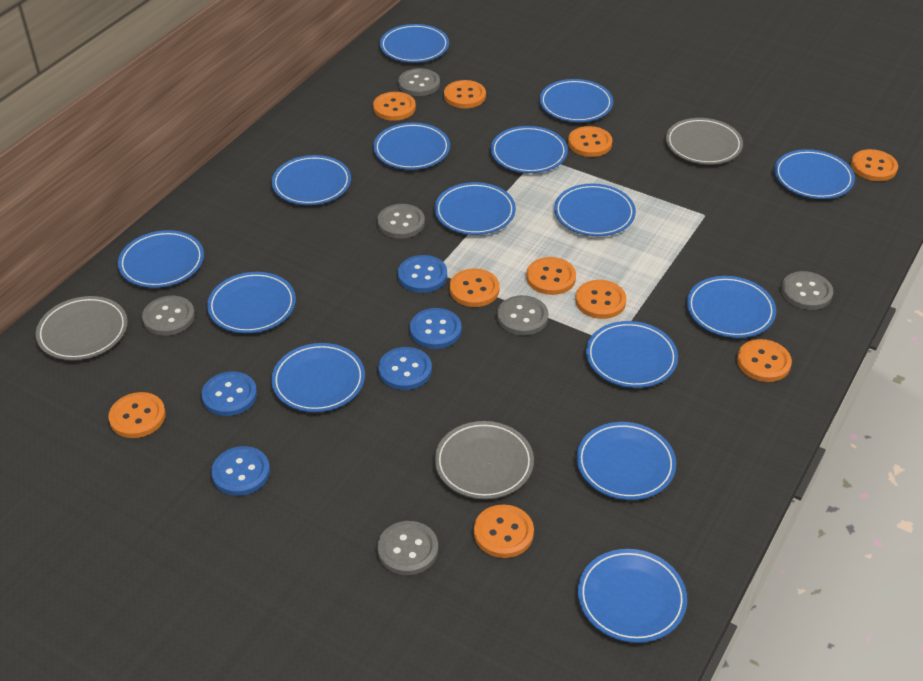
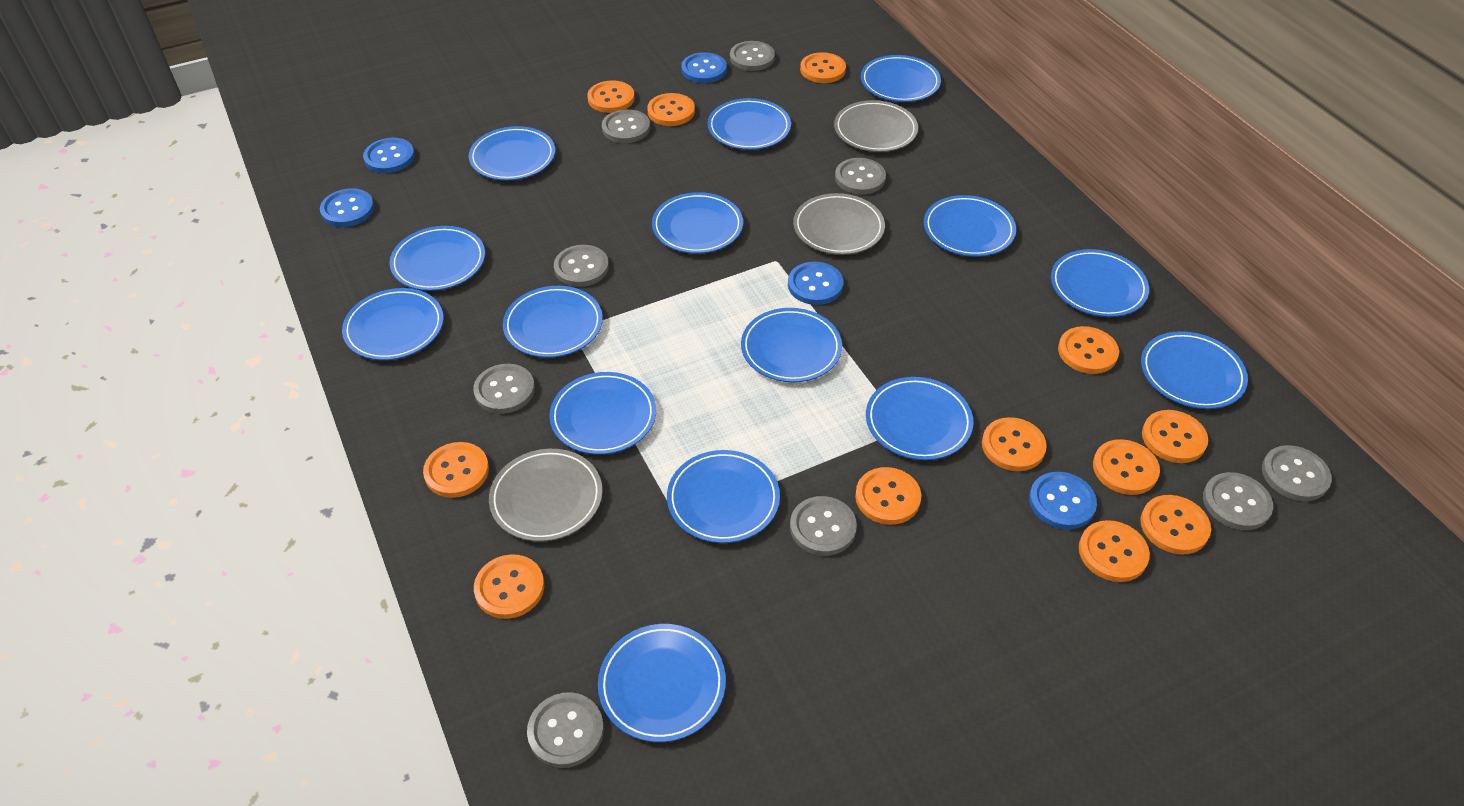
grey button: 6 -> 9
orange button: 10 -> 12

